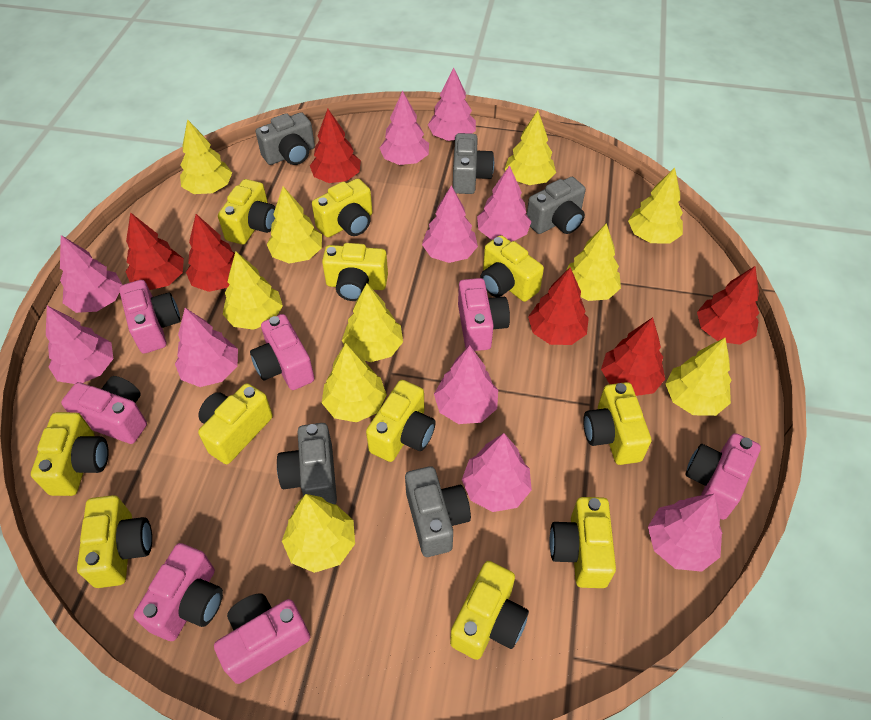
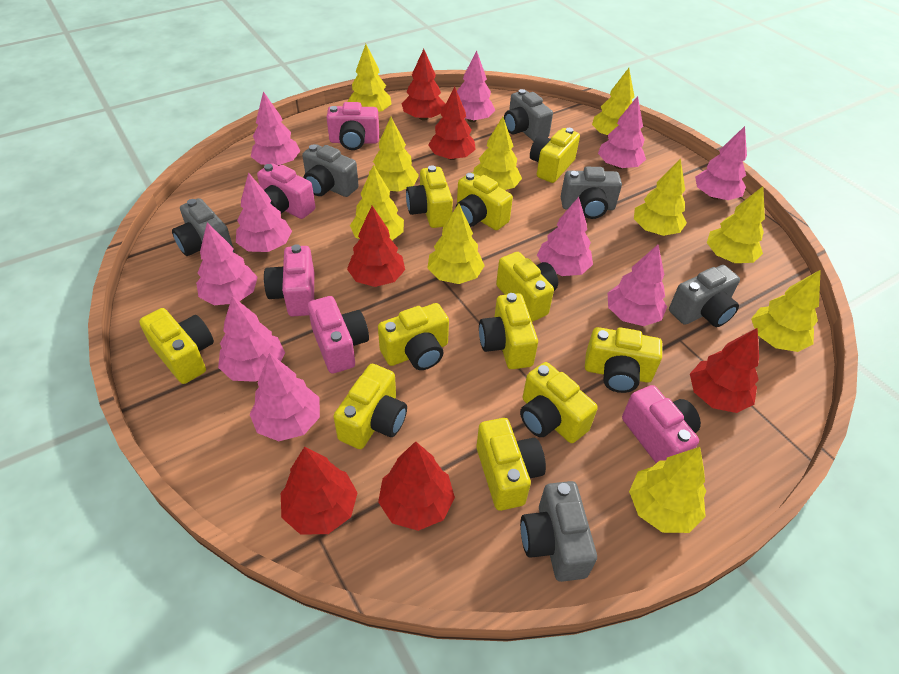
grey camera: 5 -> 6
pink camera: 7 -> 5

